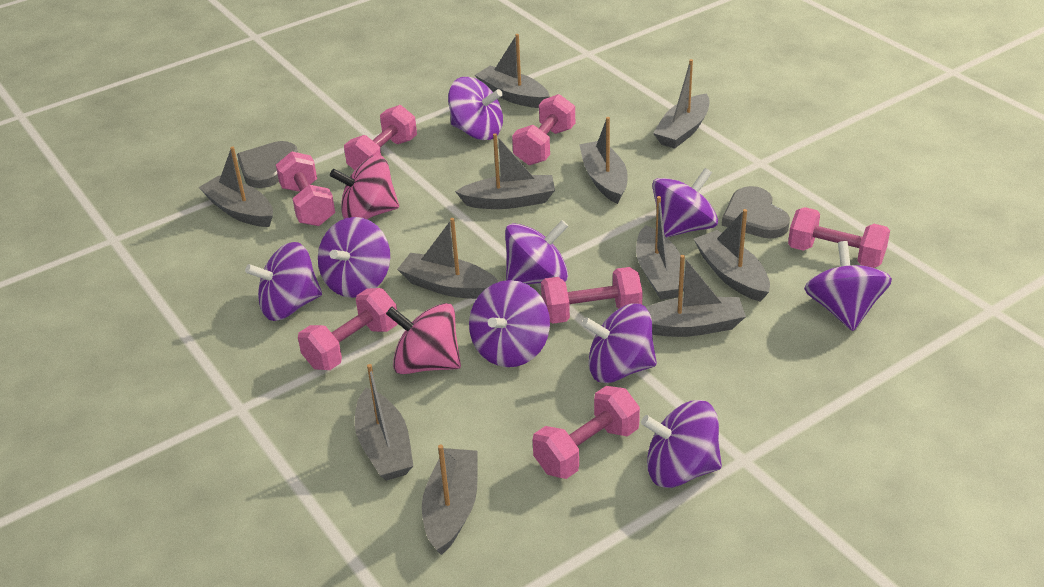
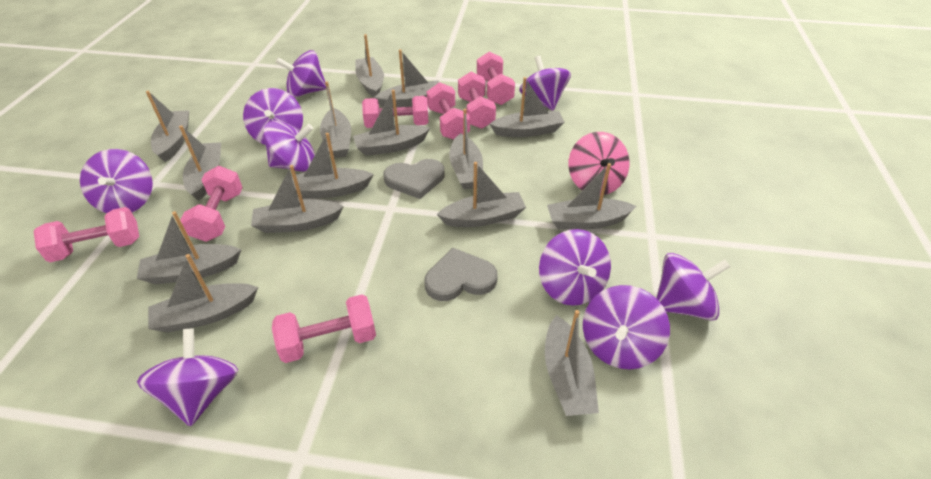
grey boat: 11 -> 15
pink spinning top: 2 -> 1

